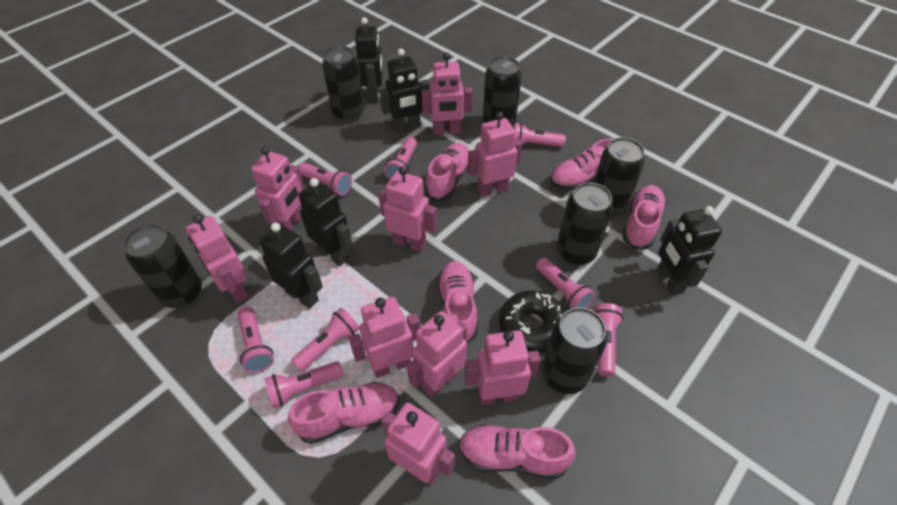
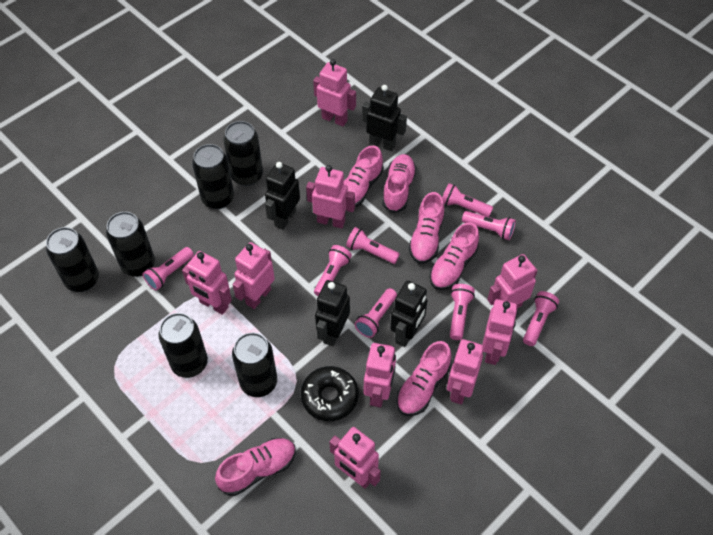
black robot: 5 -> 4

